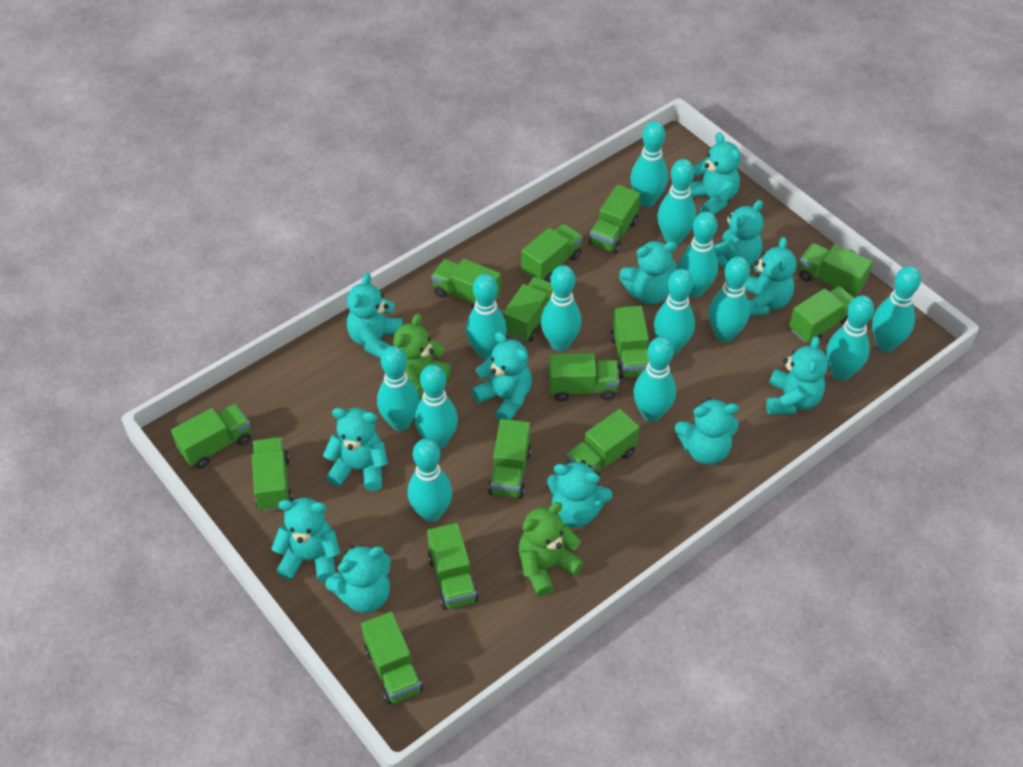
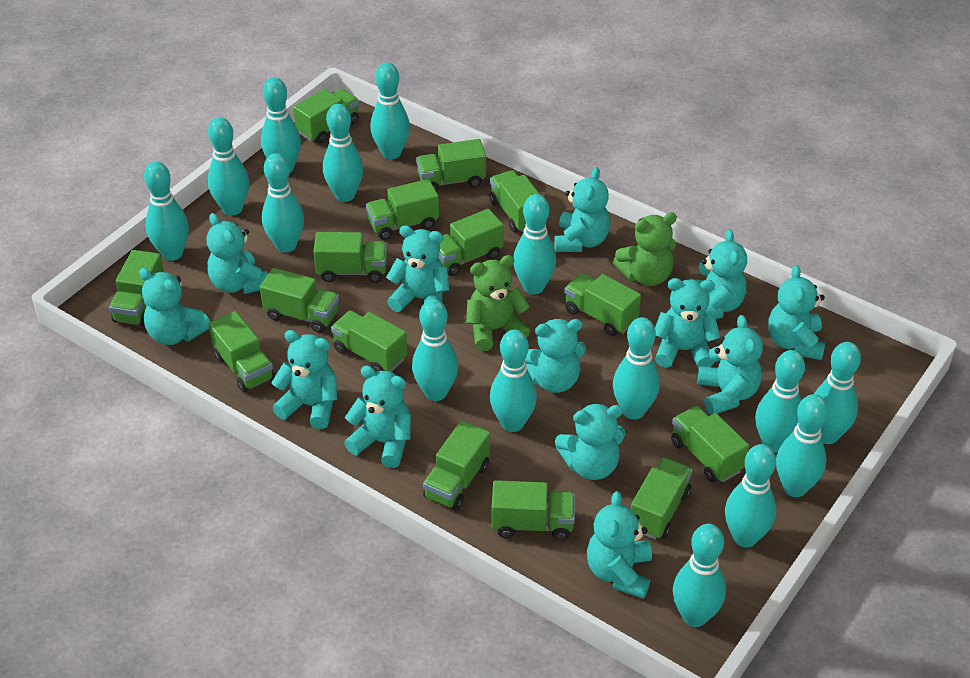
green truck: 14 -> 15
turquoise bowling pin: 13 -> 15
turquoise teddy bear: 12 -> 13

